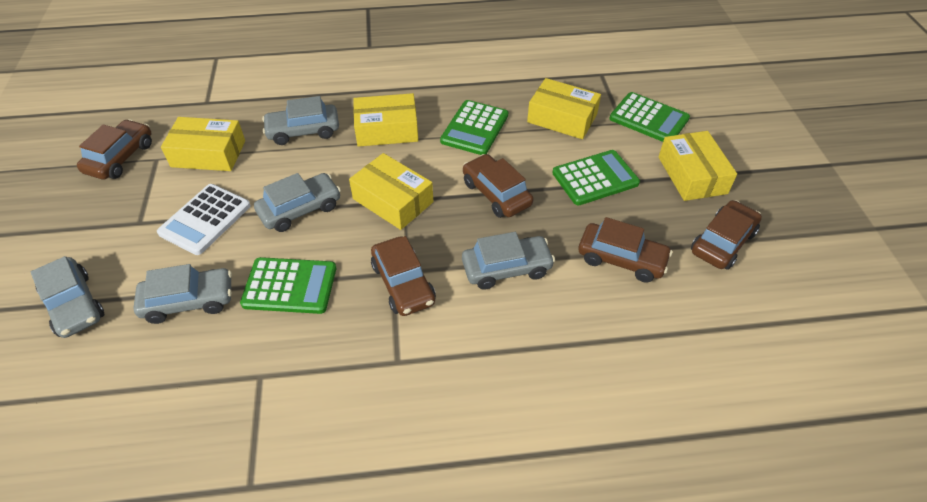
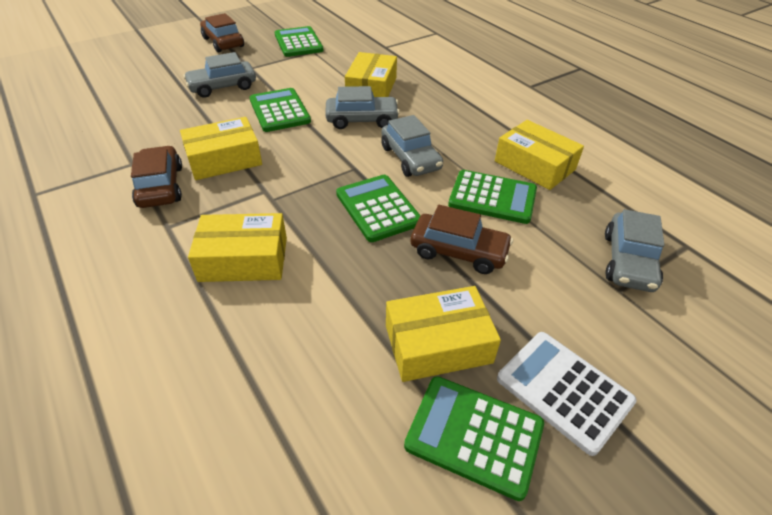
brown car: 5 -> 3
green calculator: 4 -> 5
grey car: 5 -> 4

